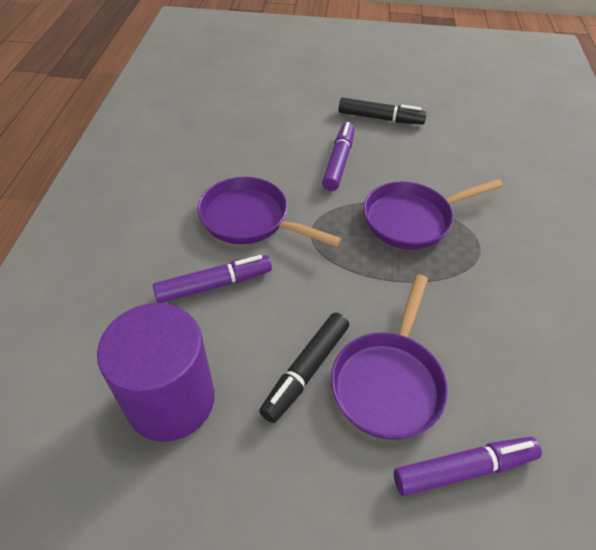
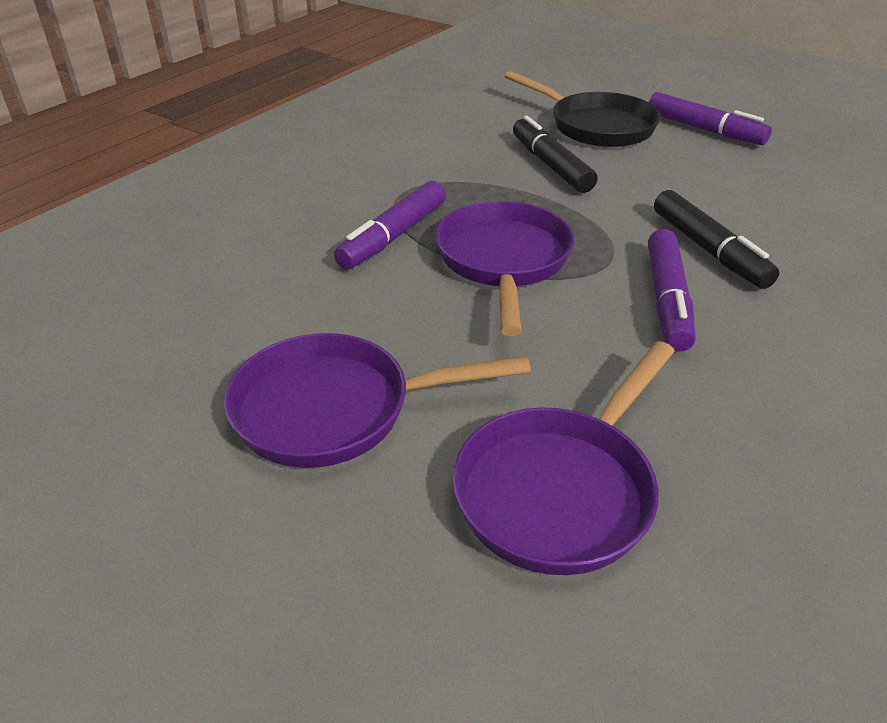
black pan: 0 -> 1
purple cylinder: 1 -> 0

